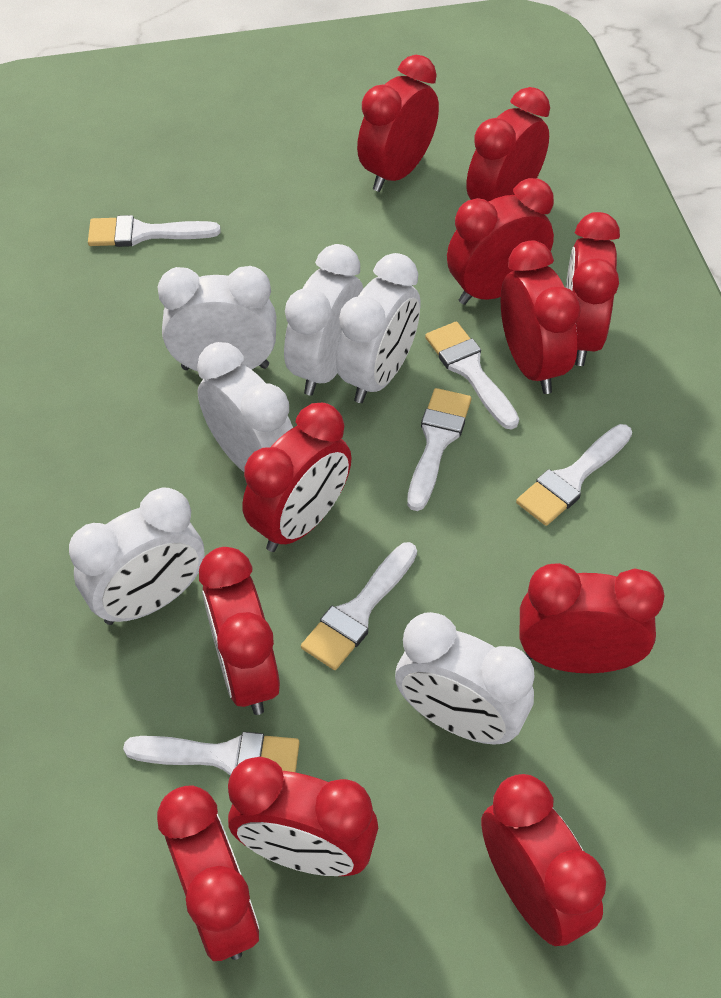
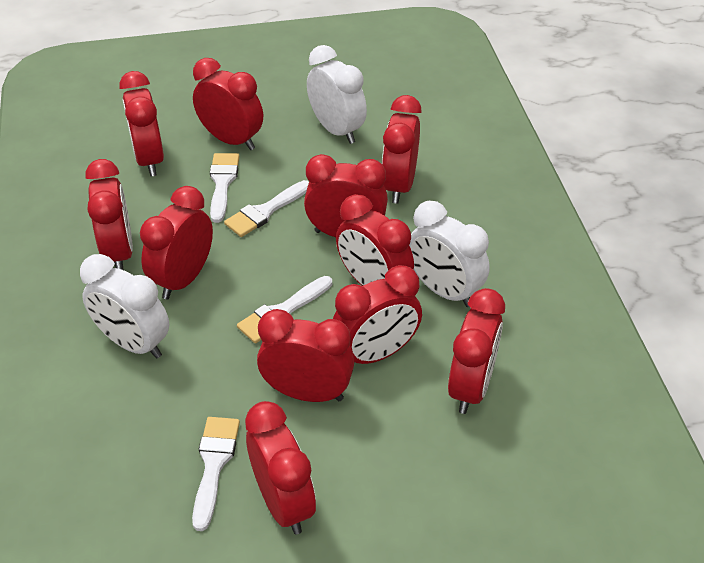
white brush: 6 -> 4
white clock: 6 -> 3

